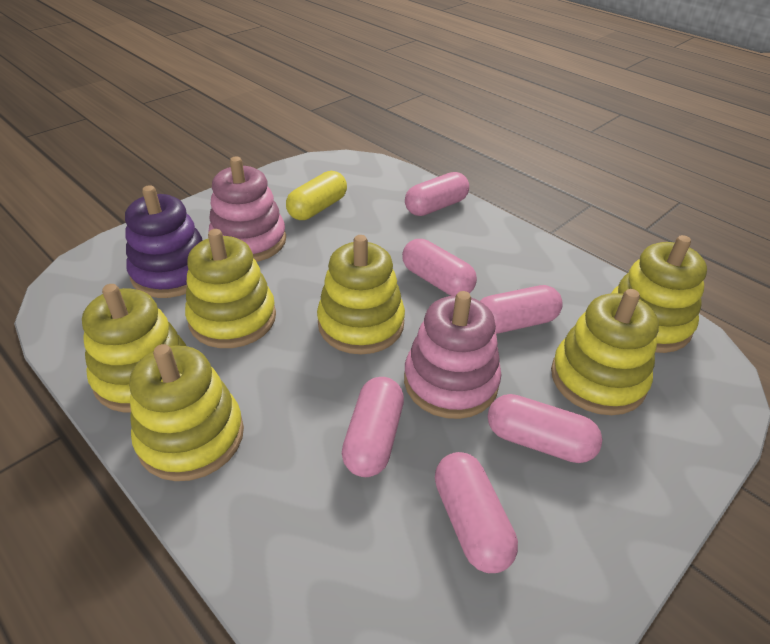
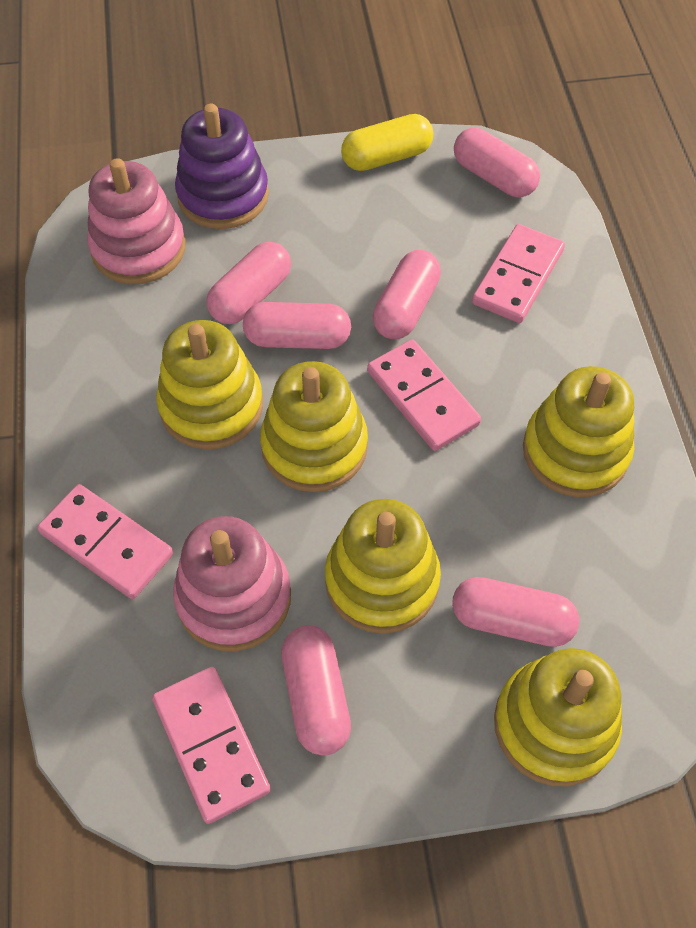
pink domino: 0 -> 4
yellow stacking toy: 6 -> 5

